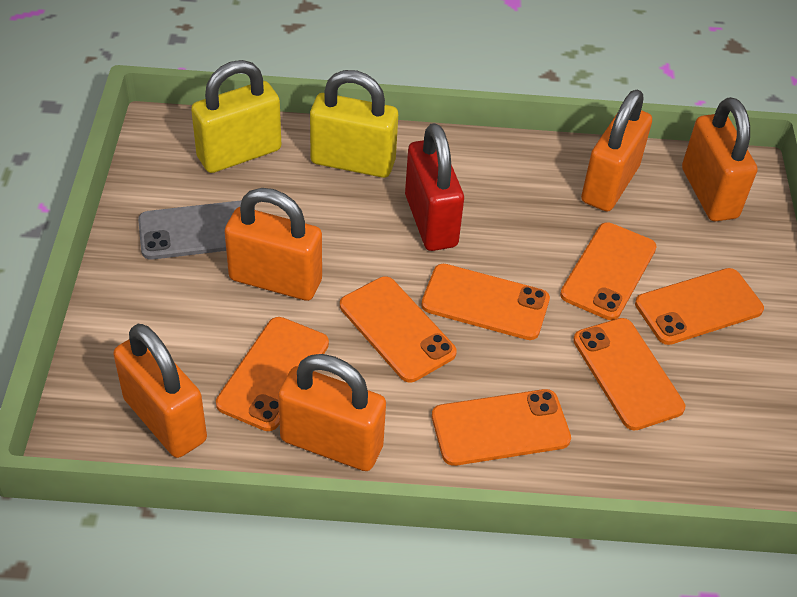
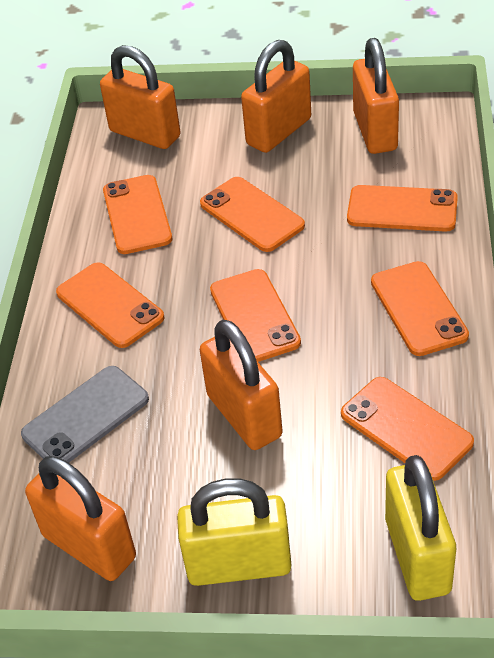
red padlock: 1 -> 0

